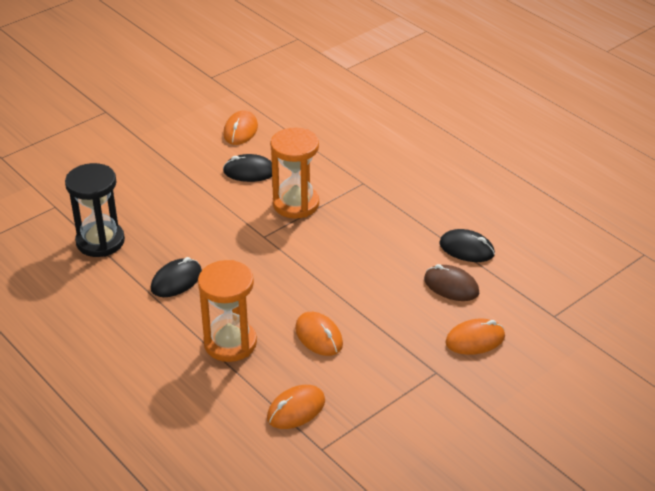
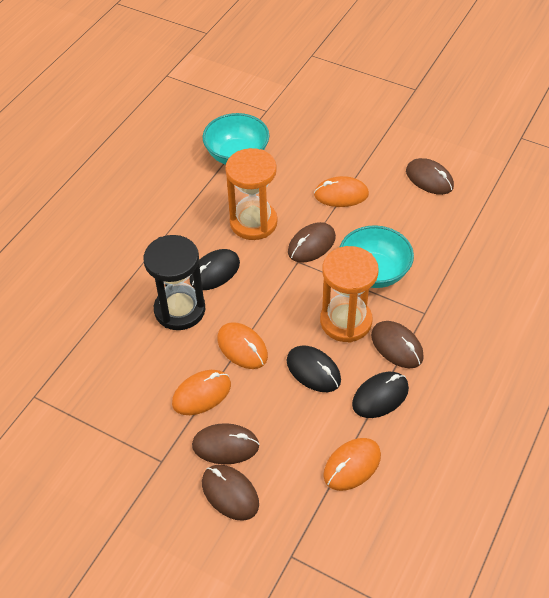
brown mouse: 1 -> 5
turquoise bowl: 0 -> 2

